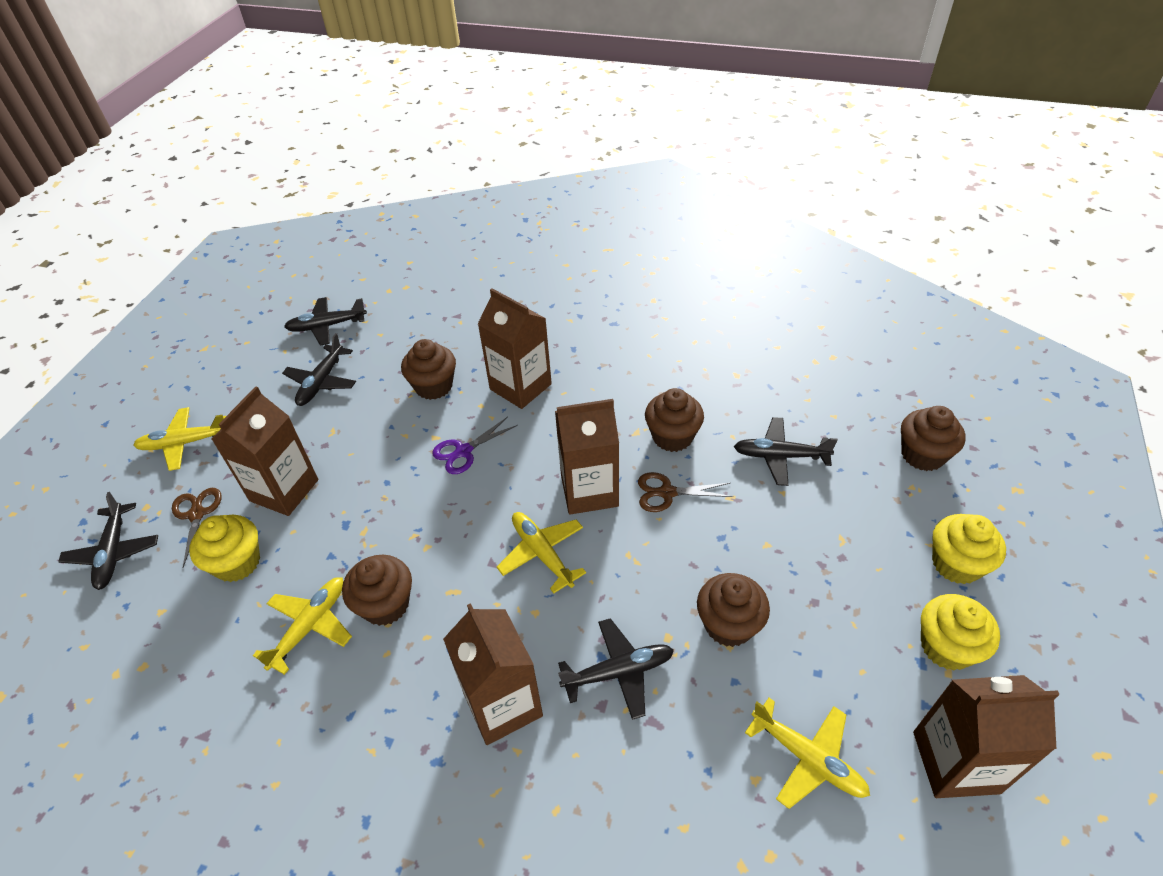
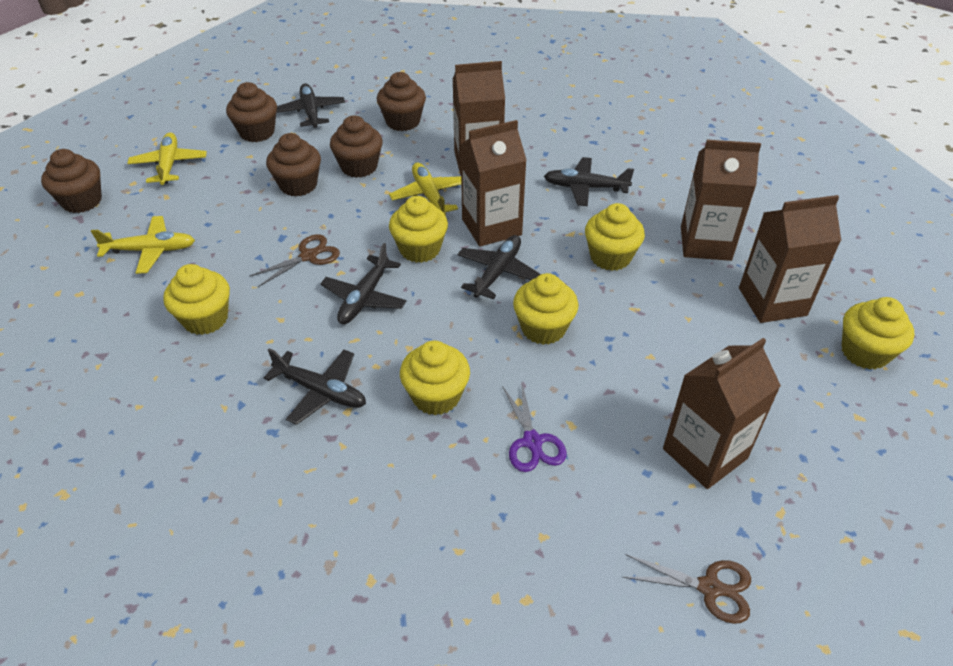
yellow cupcake: 3 -> 6
yellow plane: 4 -> 3

